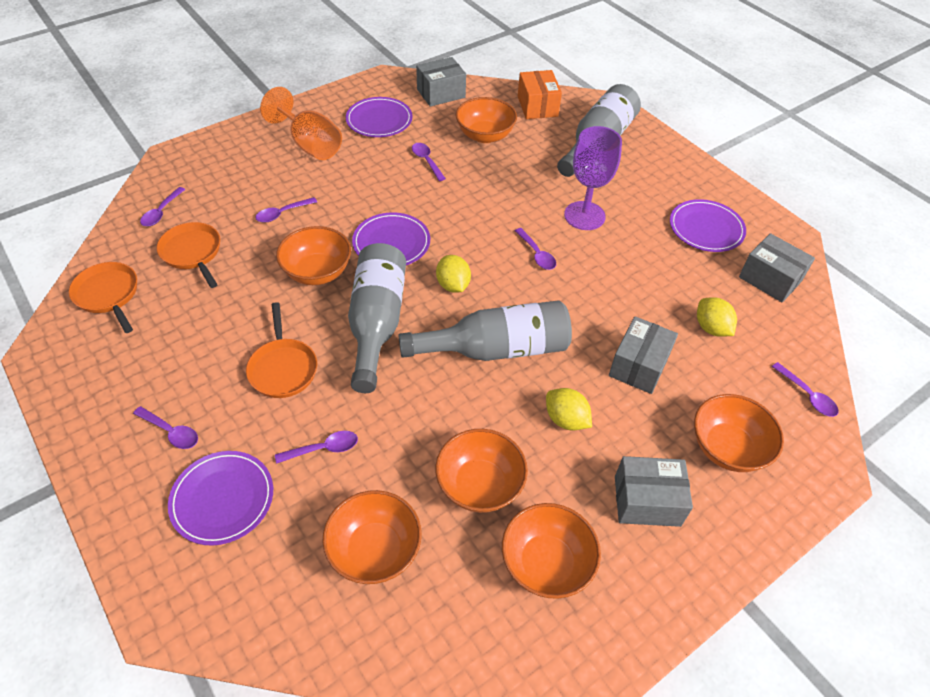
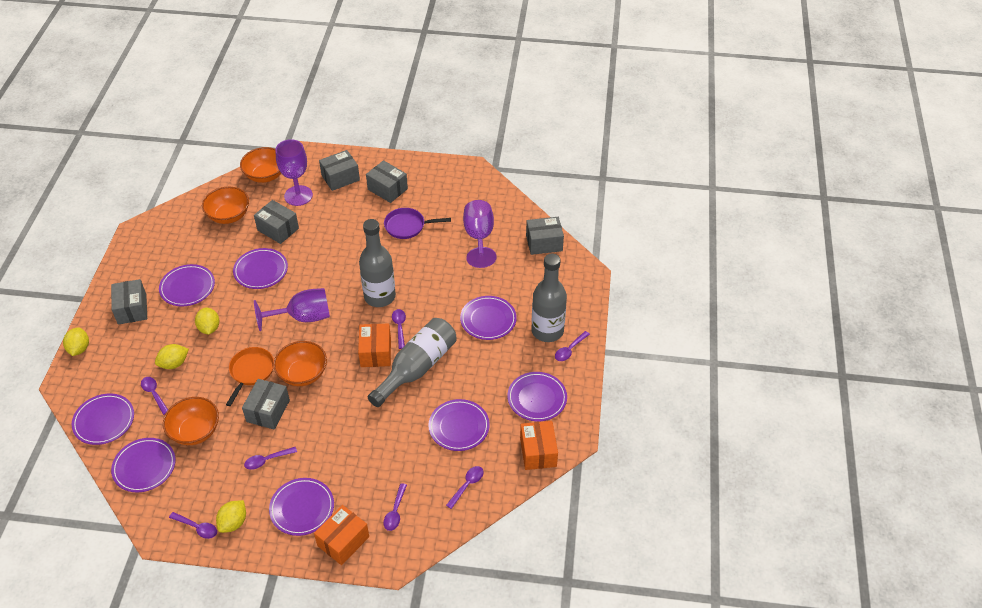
grey box: 4 -> 6
orange bowl: 6 -> 4
orange box: 1 -> 3
orange goblet: 1 -> 0
orange pan: 3 -> 1
purple goblet: 1 -> 3
purple pan: 0 -> 1
purple plate: 4 -> 8
yellow lemon: 3 -> 4

